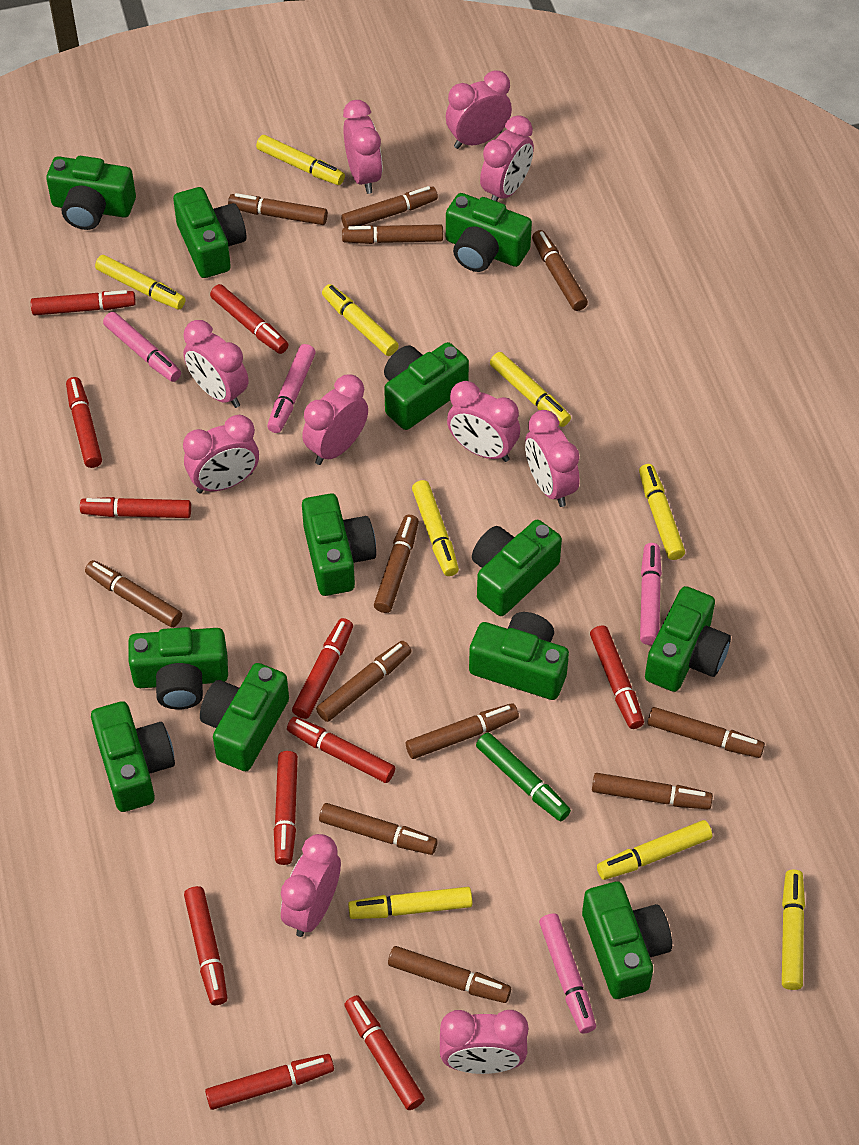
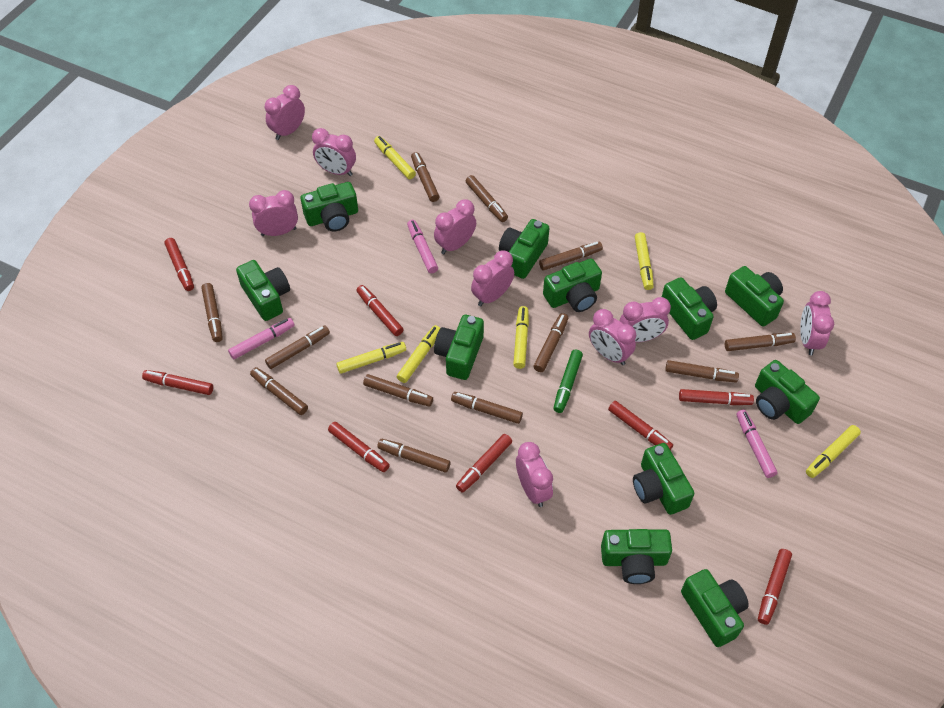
green camera: 12 -> 11
pink clock: 10 -> 9
pink marker: 4 -> 3
red marker: 11 -> 8
yellow marker: 9 -> 6

